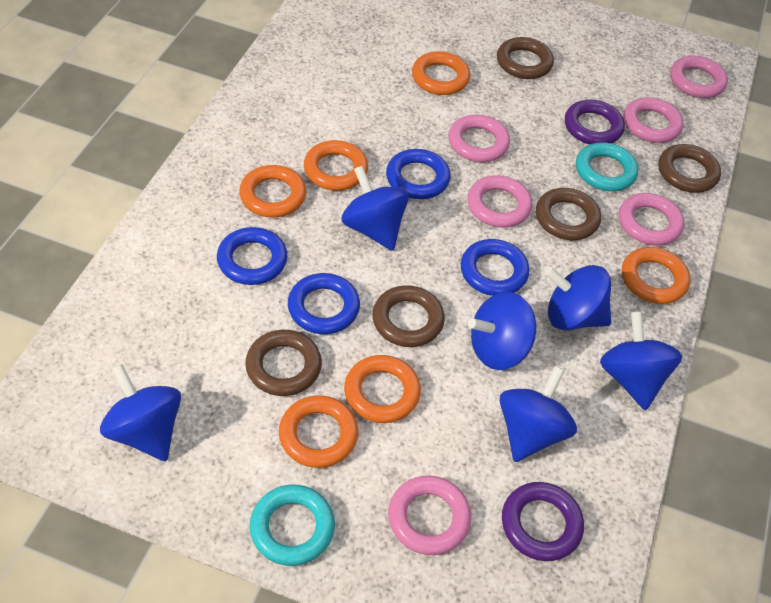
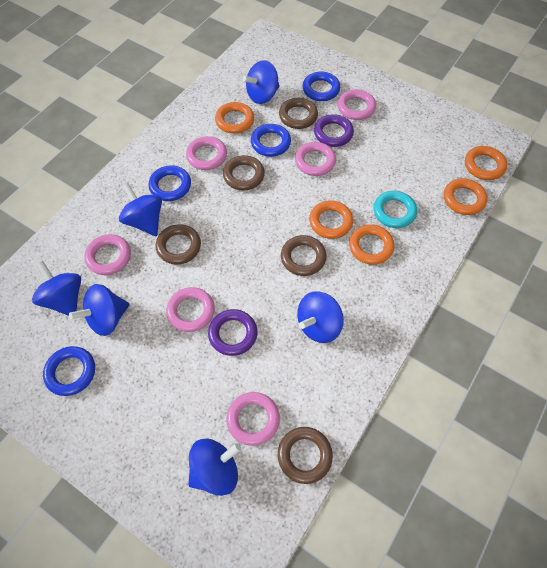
orange ring: 6 -> 5
turquoise ring: 2 -> 1

